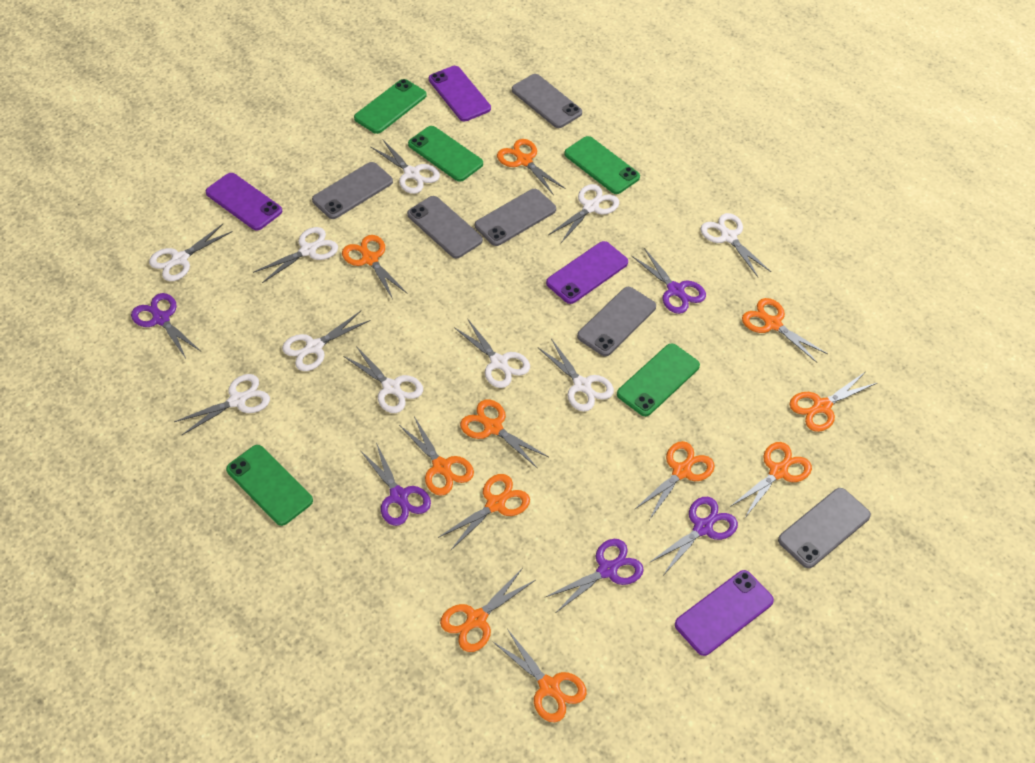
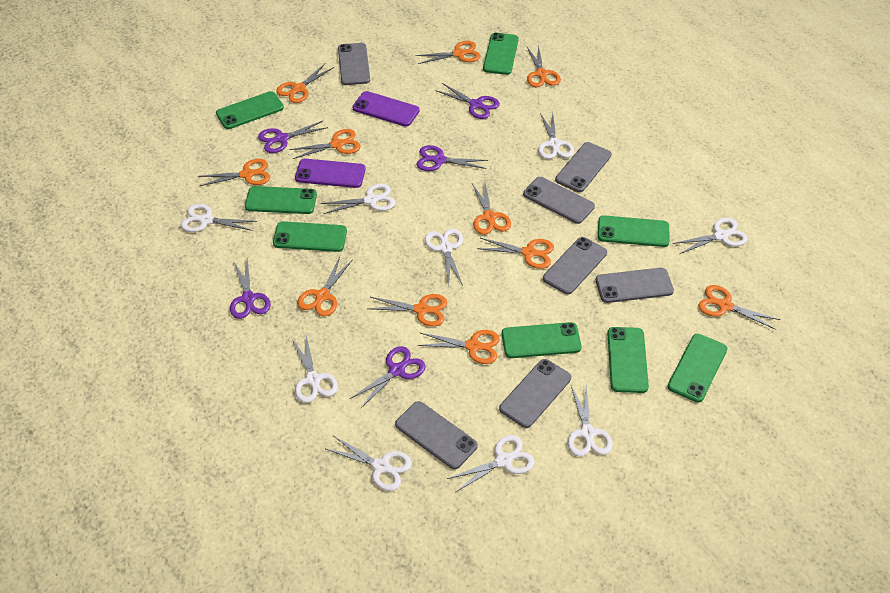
green phone: 5 -> 8
grey phone: 6 -> 7
purple phone: 4 -> 2
white scissors: 10 -> 9

